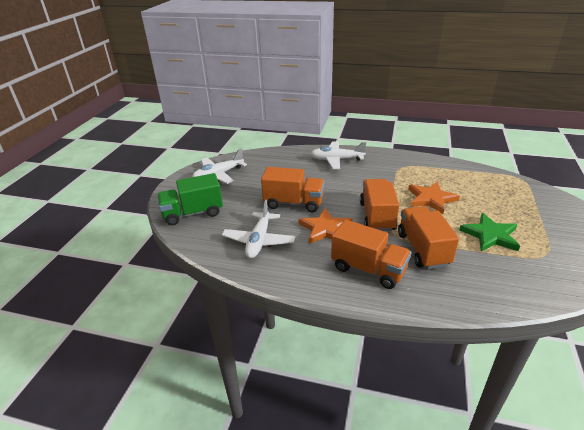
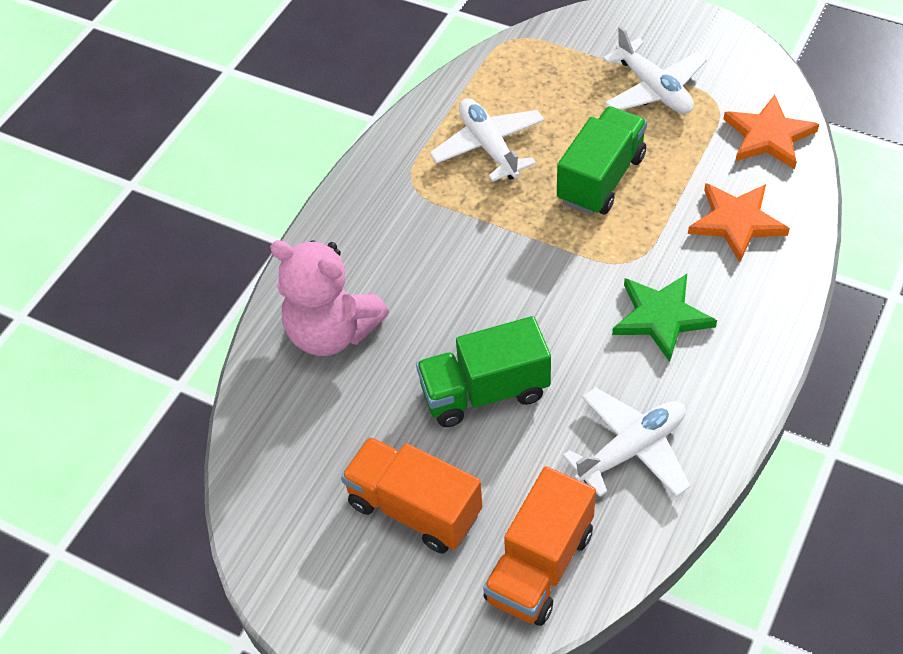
green truck: 1 -> 2
orange truck: 4 -> 2
pink teddy bear: 0 -> 1

